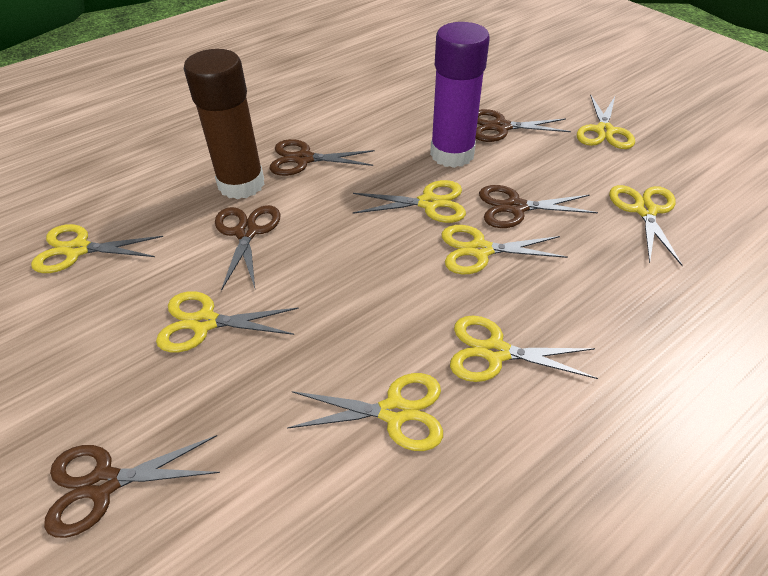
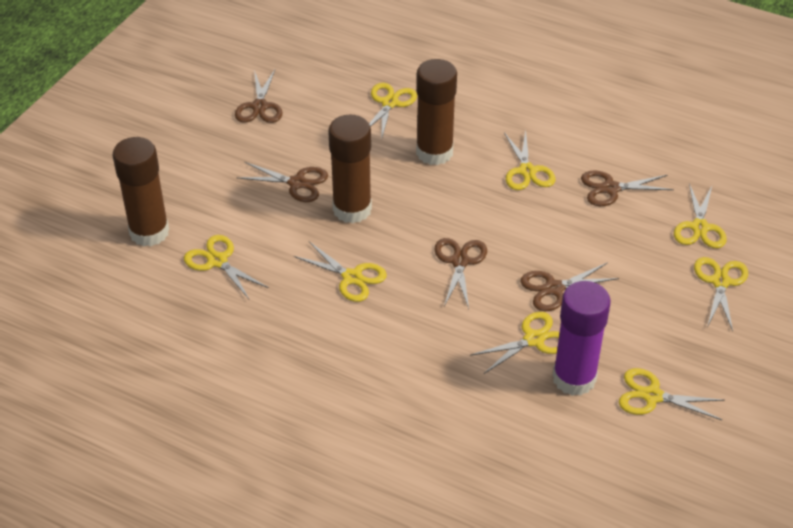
brown glue stick: 1 -> 3

